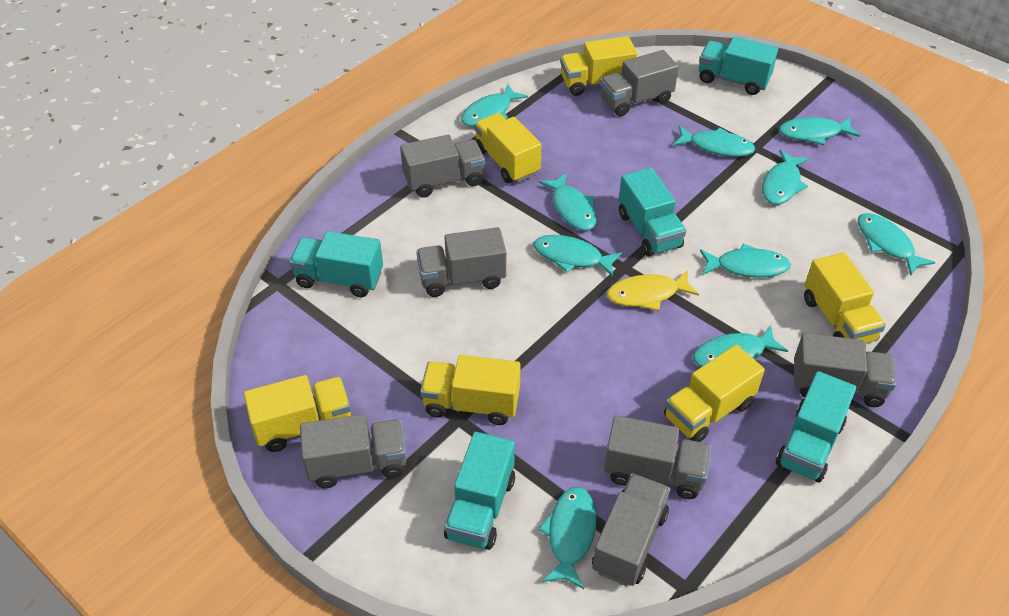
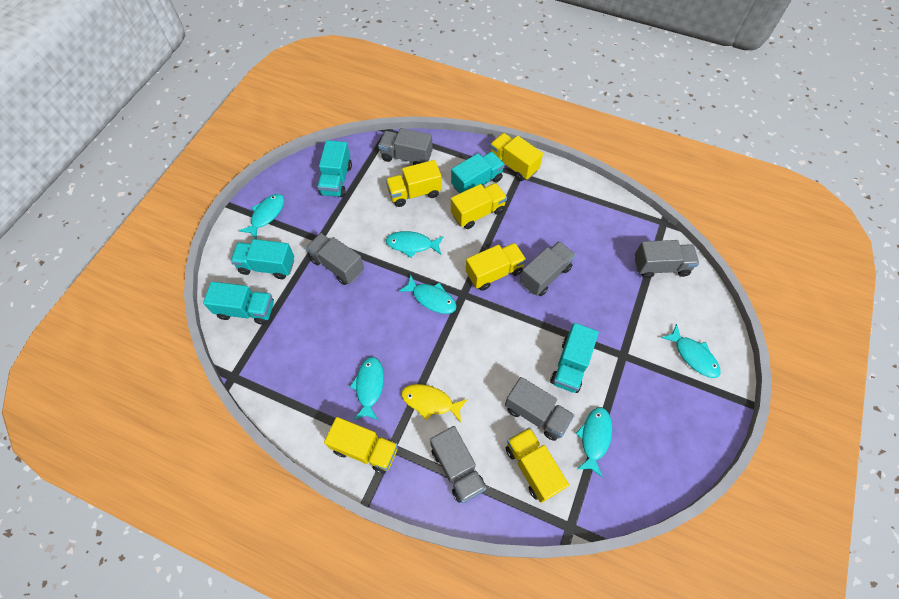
grey truck: 7 -> 6
turquoise fish: 10 -> 6

